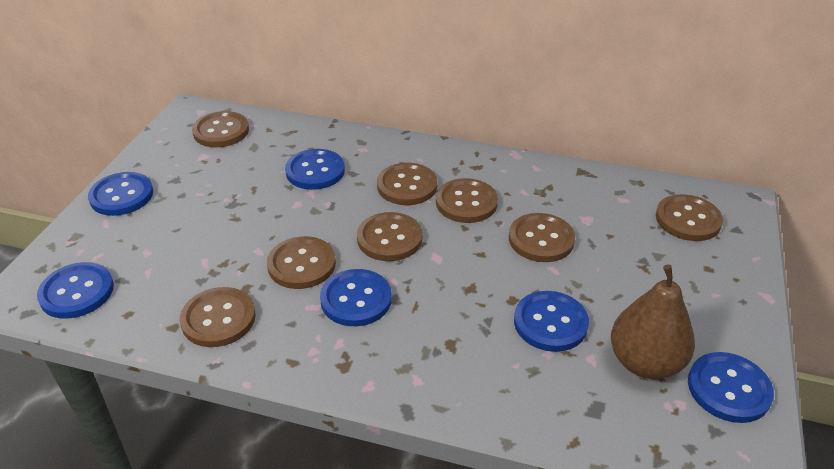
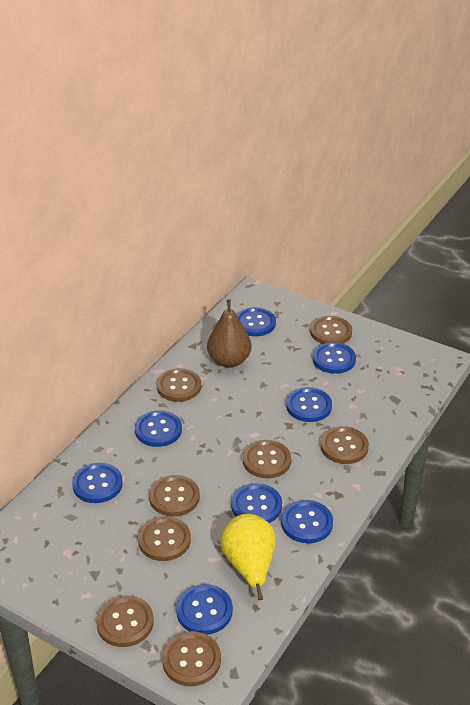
blue button: 6 -> 8
yellow pear: 0 -> 1

